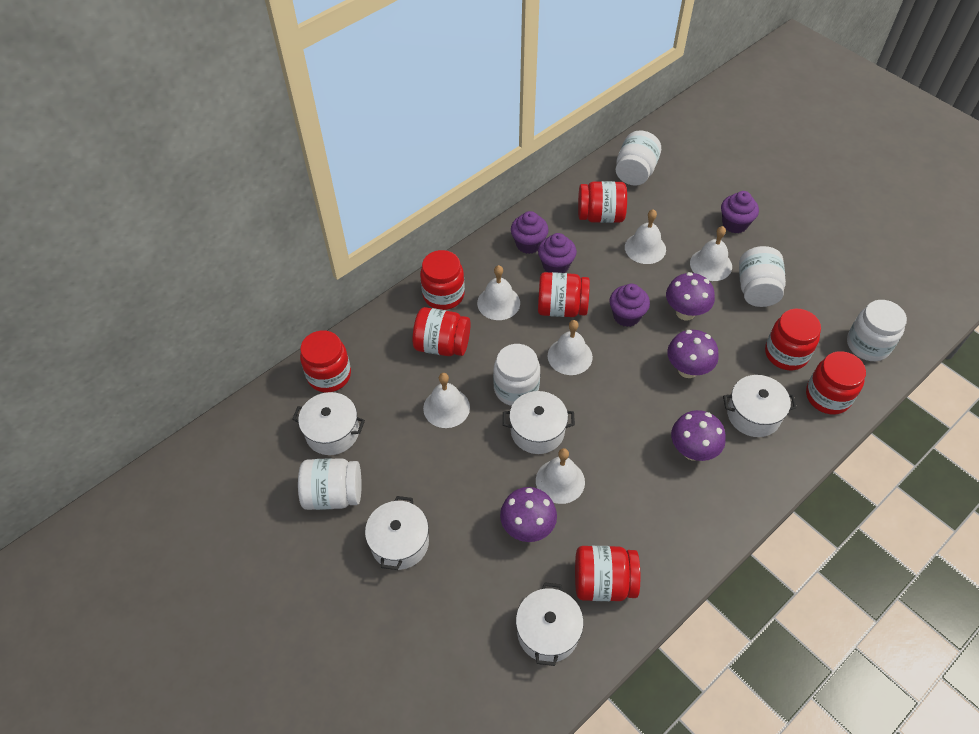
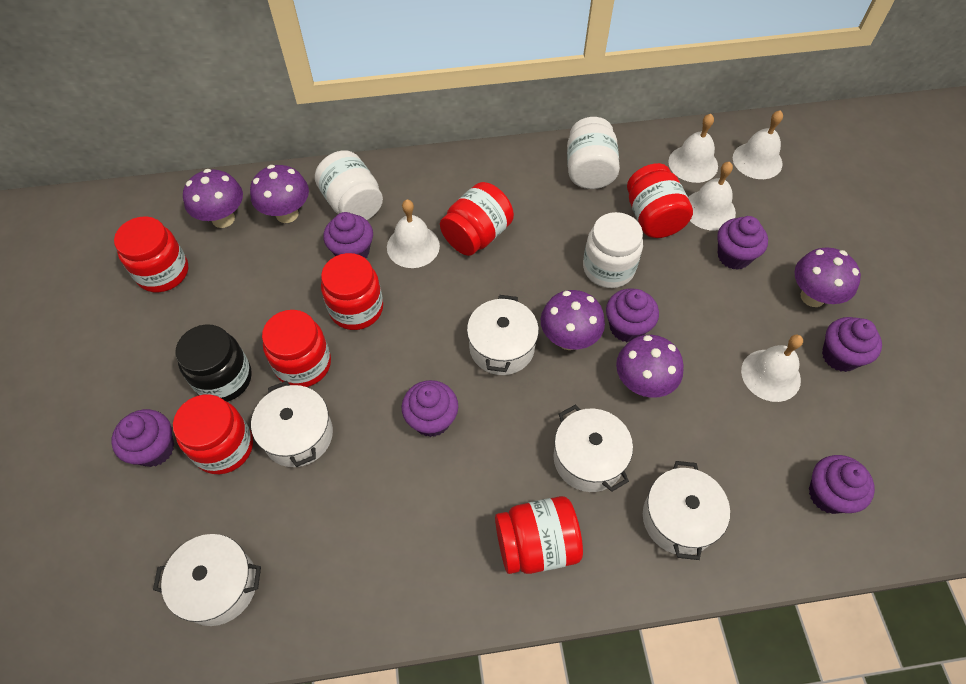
black jar: 0 -> 1
purple cupcake: 4 -> 7
purple mushroom: 4 -> 5
red jar: 8 -> 7
white bell: 6 -> 5
white jar: 5 -> 3

